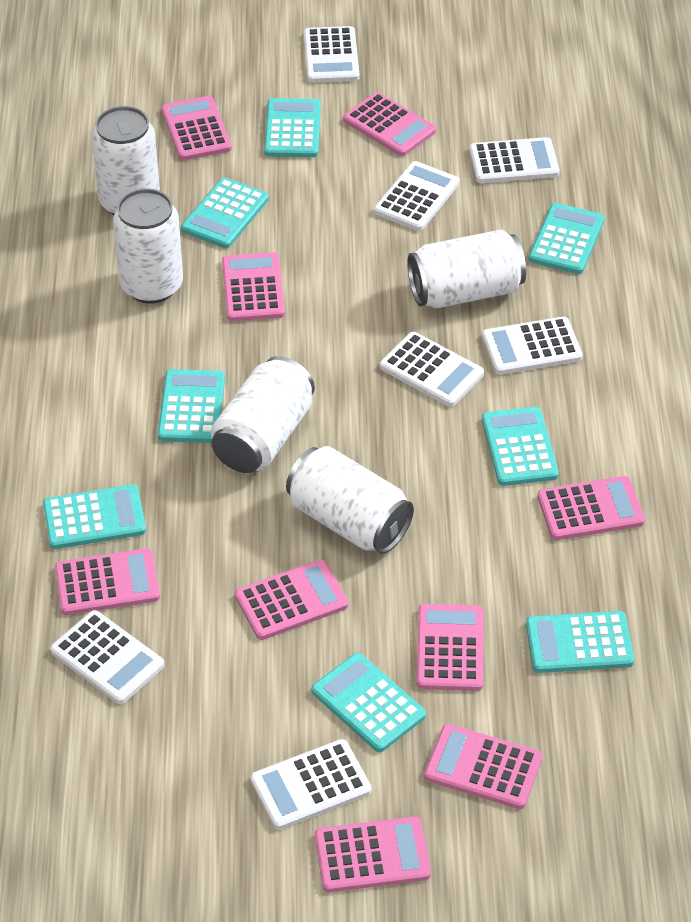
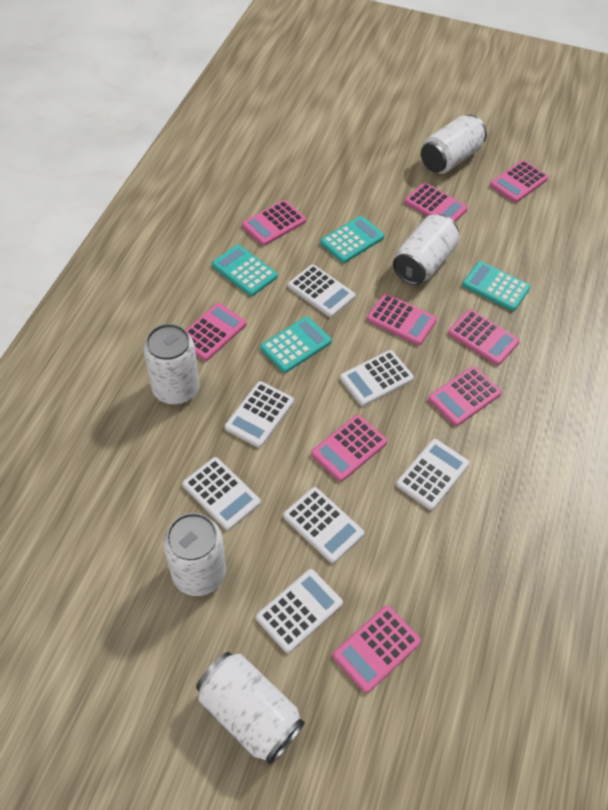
turquoise calculator: 8 -> 4

